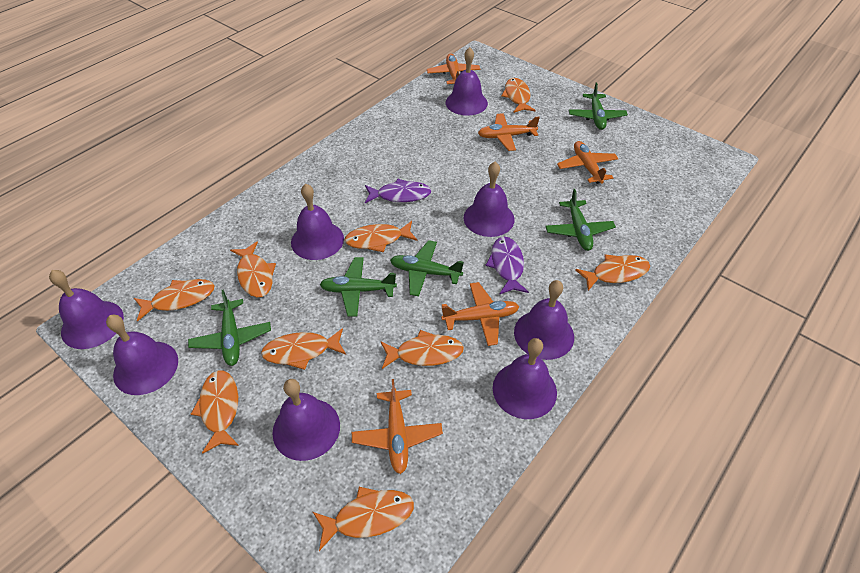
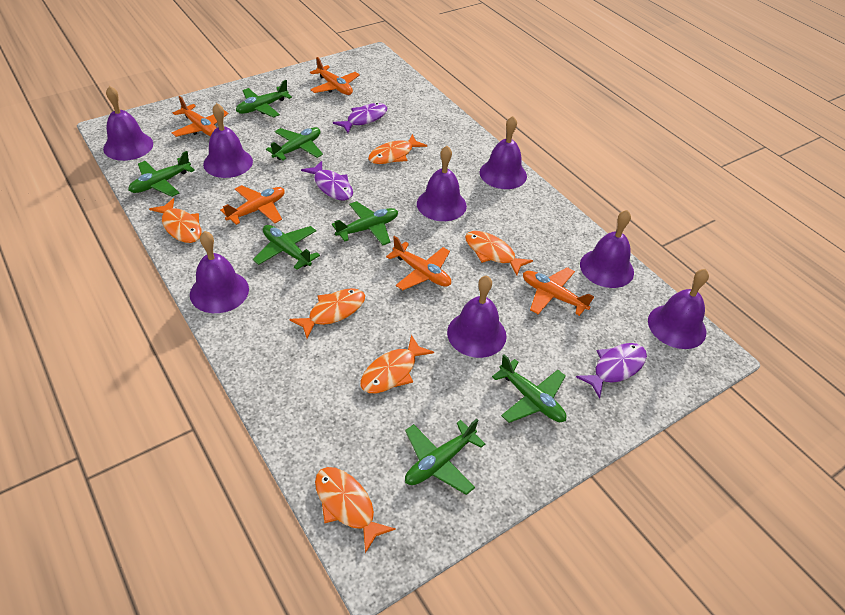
green plane: 5 -> 7
orange fish: 9 -> 6
purple fish: 2 -> 3

